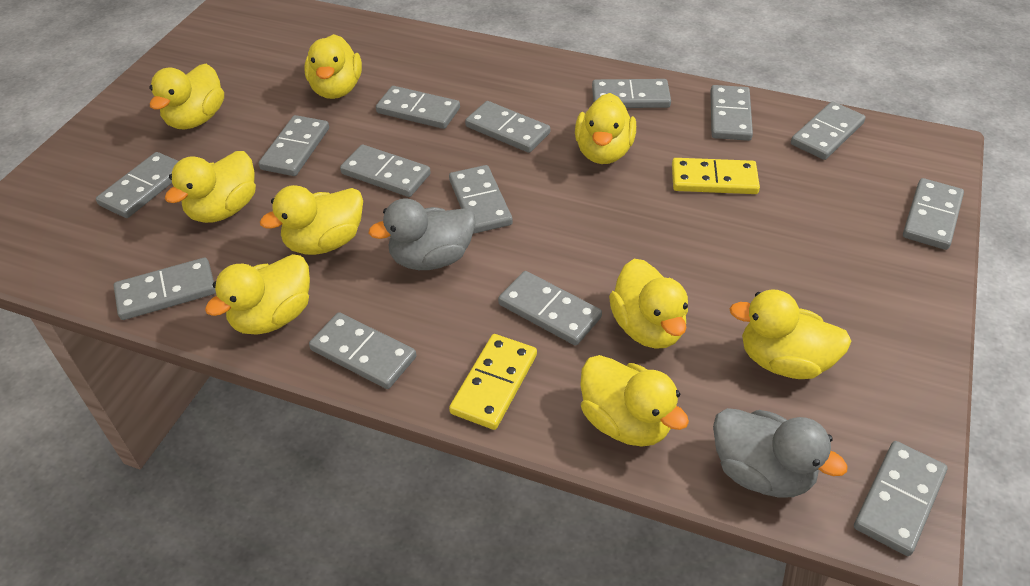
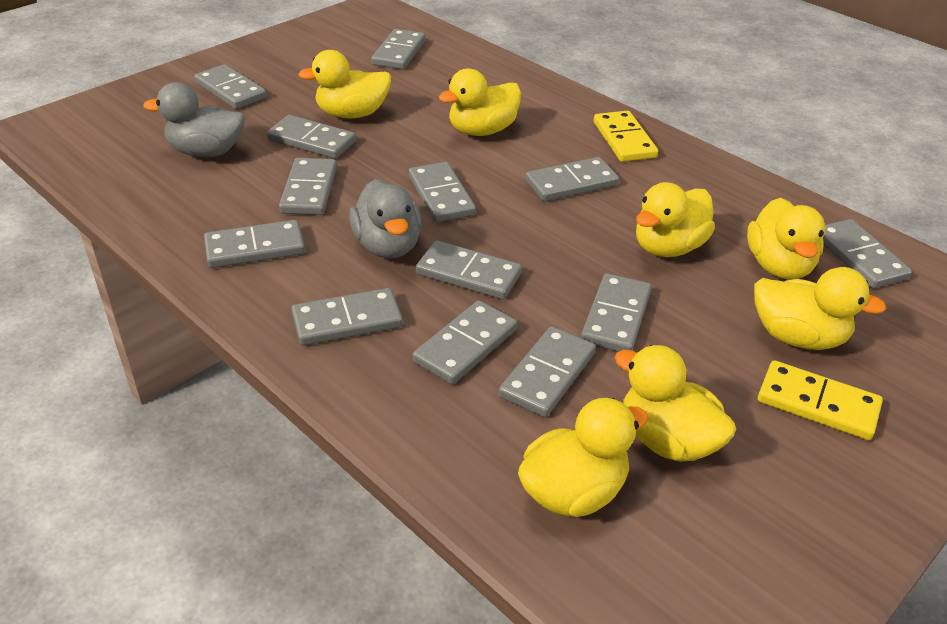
grey domino: 14 -> 13
yellow duck: 9 -> 7

